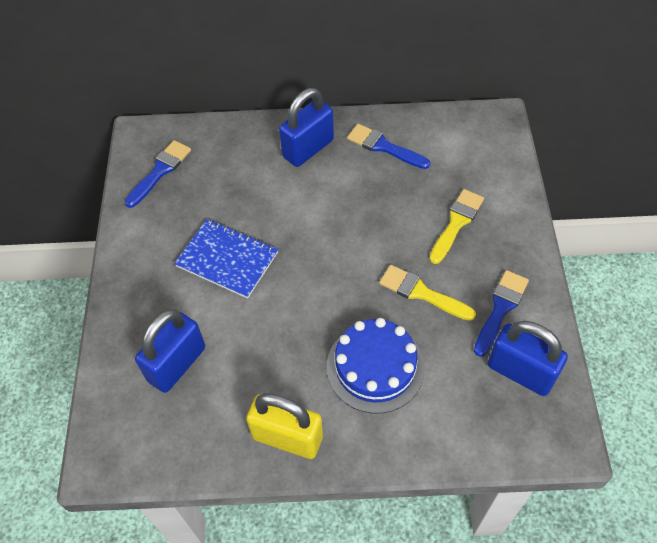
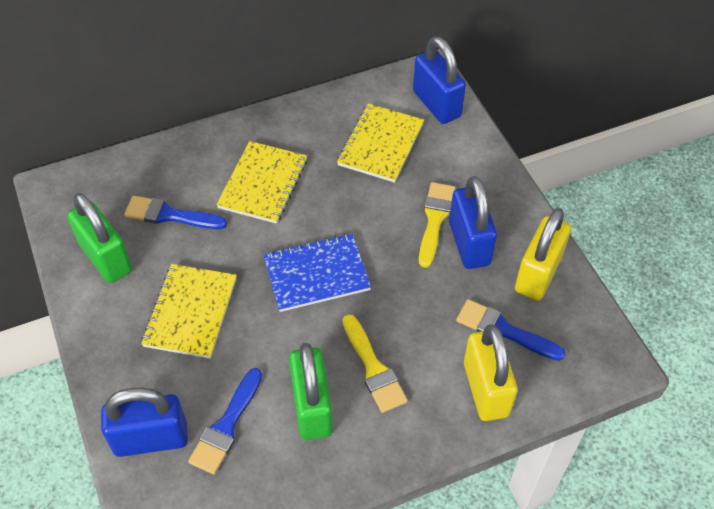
blue cake: 1 -> 0
green padlock: 0 -> 2
yellow notebook: 0 -> 3
yellow padlock: 1 -> 2

